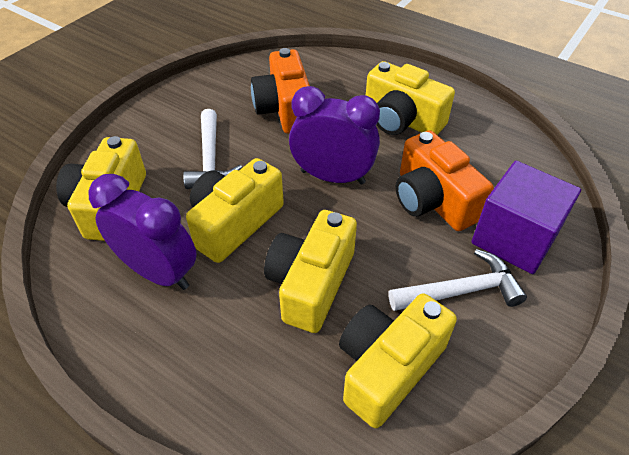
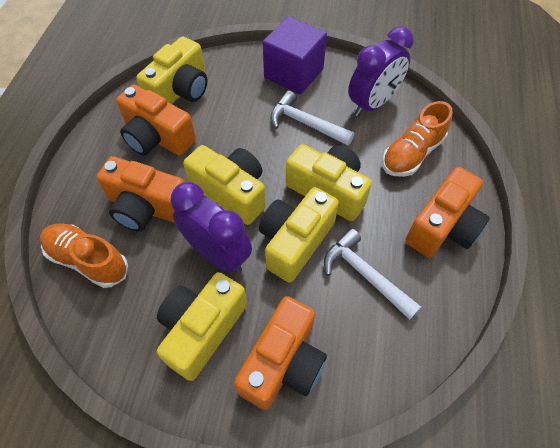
orange camera: 2 -> 4
orange shoe: 0 -> 2

